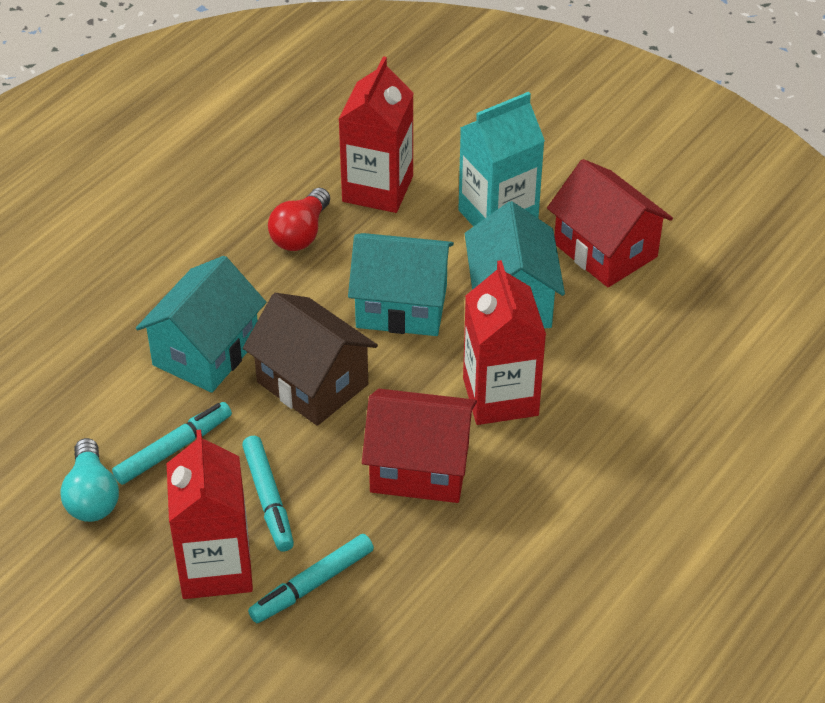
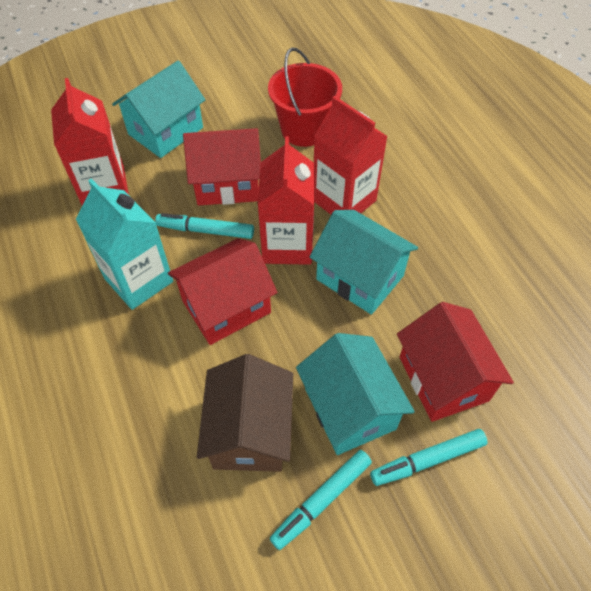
red bucket: 0 -> 1
red house: 2 -> 3
red light bulb: 1 -> 0
turquoise light bulb: 1 -> 0

